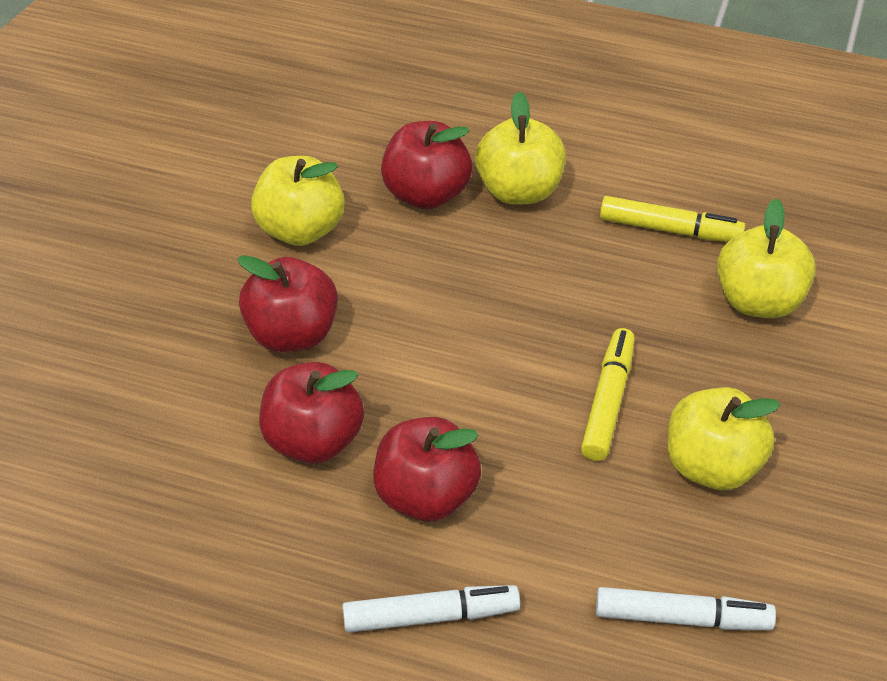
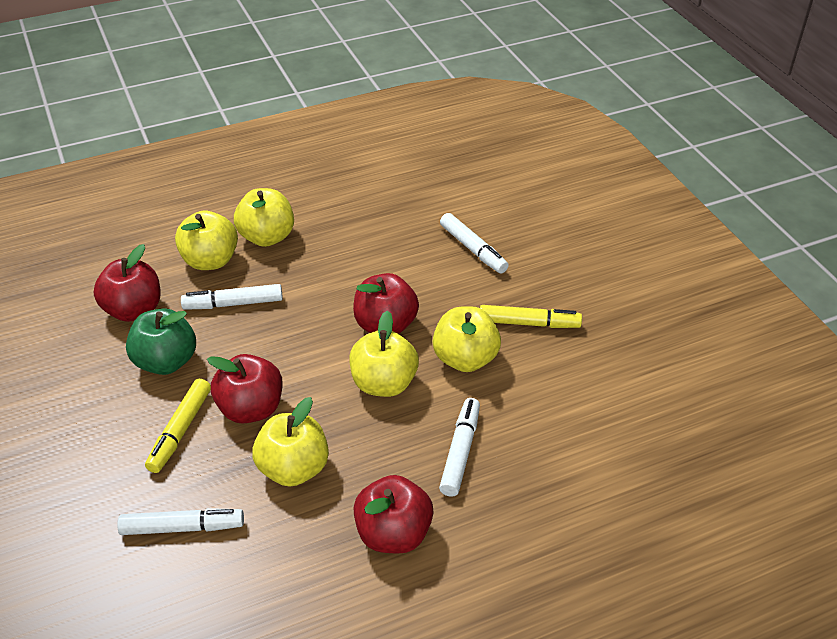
green apple: 0 -> 1
white marker: 2 -> 4
yellow apple: 4 -> 5

